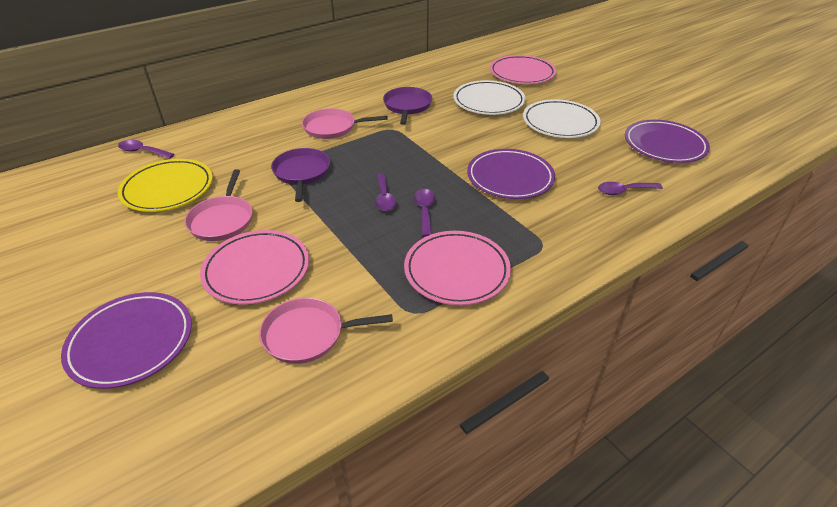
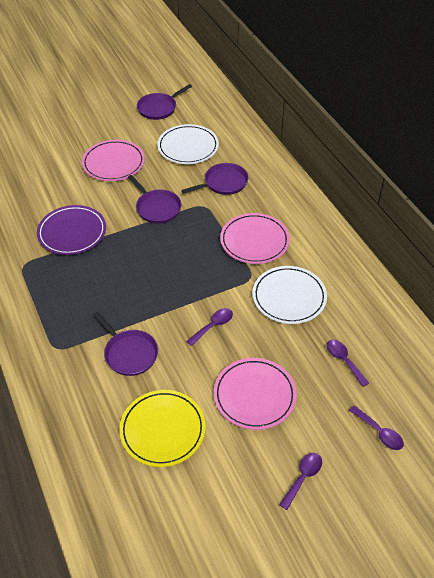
pink pan: 3 -> 0
purple pan: 2 -> 4
purple plate: 3 -> 1

